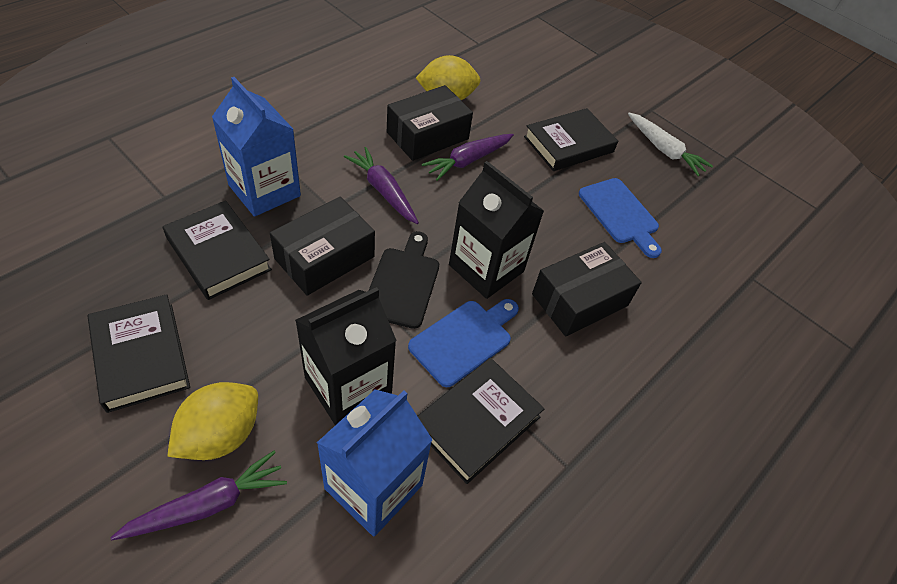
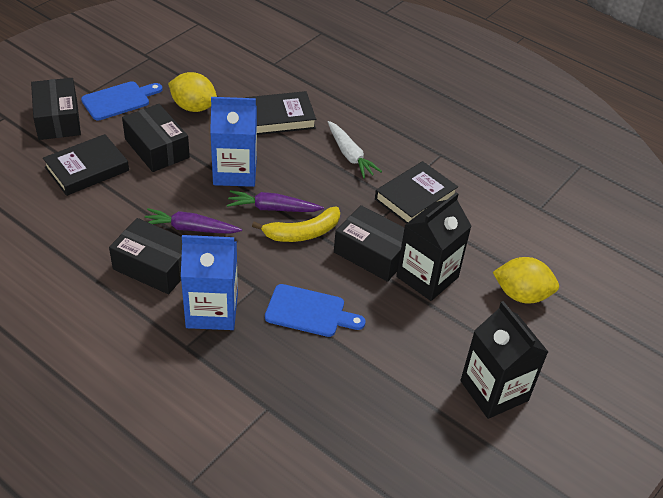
black book: 4 -> 3
black box: 3 -> 4
black cutting board: 1 -> 0
purple carrot: 3 -> 2
yellow banana: 0 -> 1

